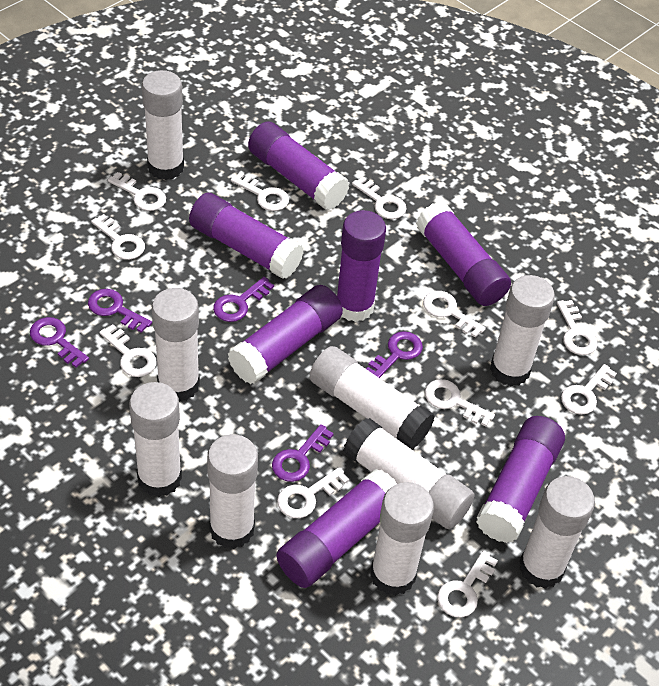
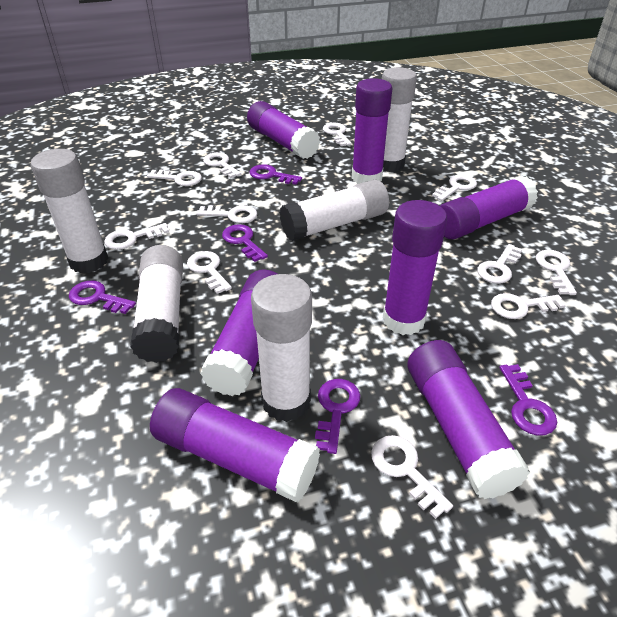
white glue stick: 9 -> 5

